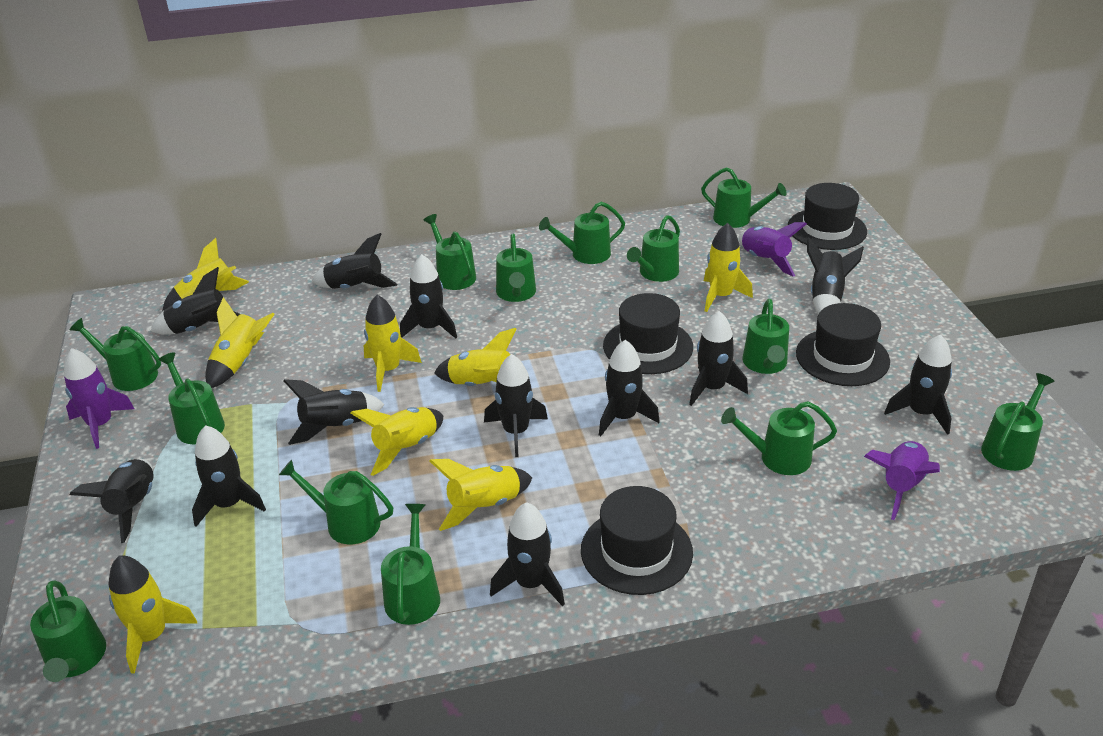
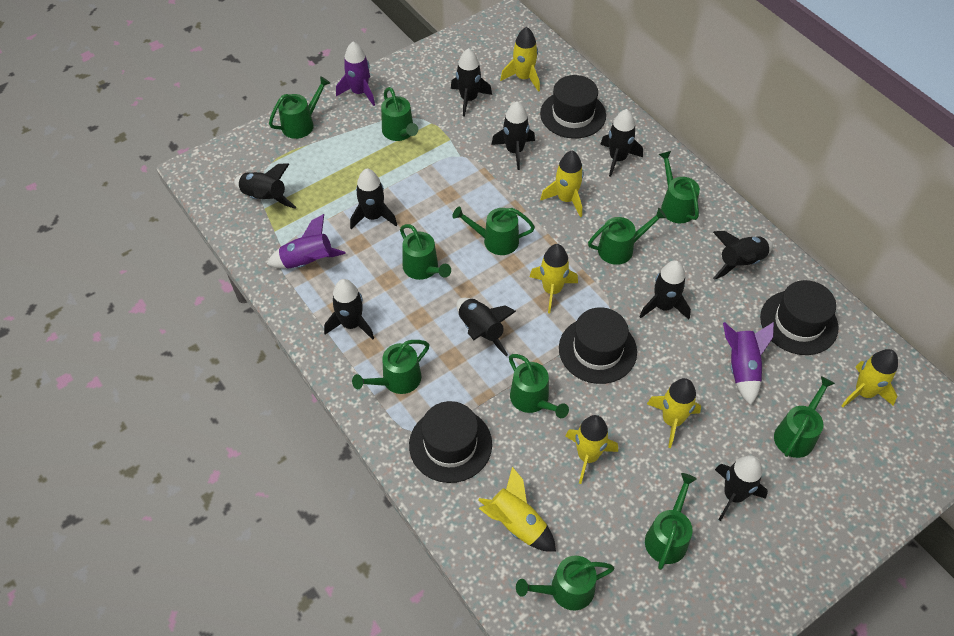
black rocket: 12 -> 10
green watering can: 13 -> 11
yellow rocket: 8 -> 7

